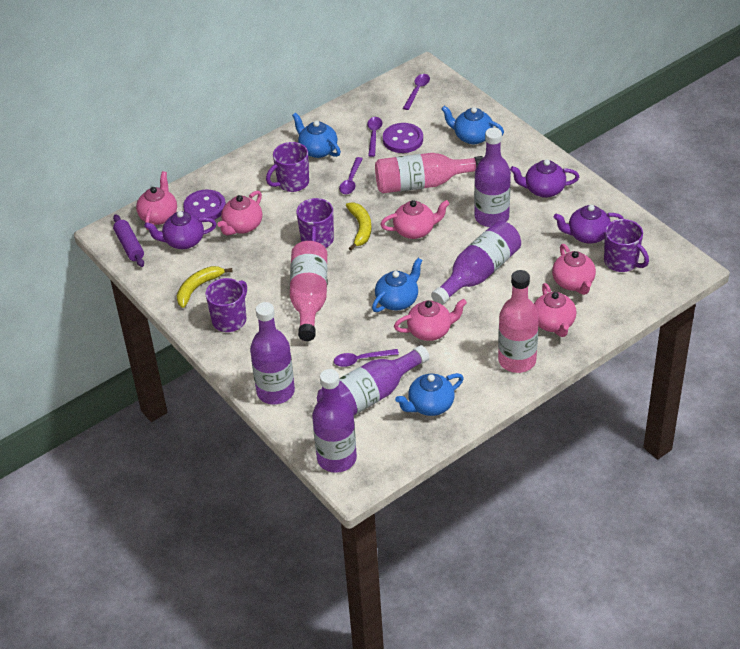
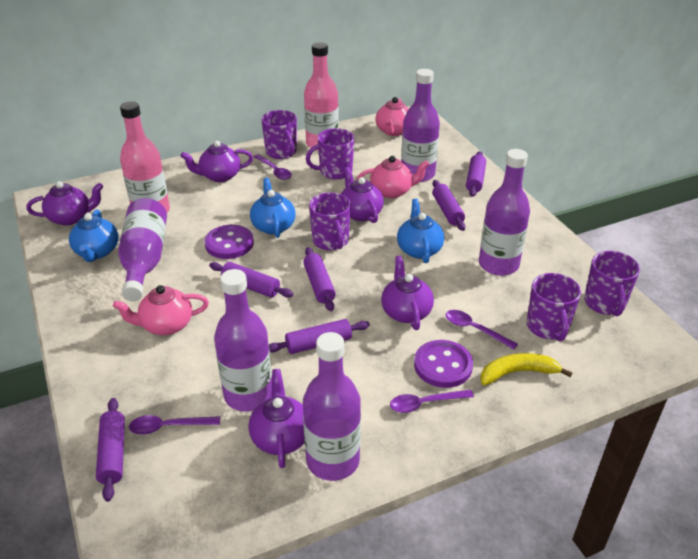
blue teapot: 4 -> 3
pink bottle: 3 -> 2
pink teapot: 6 -> 3
purple mug: 4 -> 5
purple rolling pin: 1 -> 6
purple teapot: 3 -> 5
yellow banana: 2 -> 1

